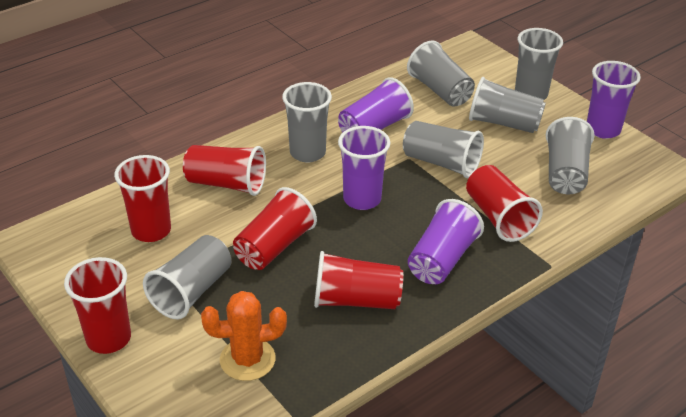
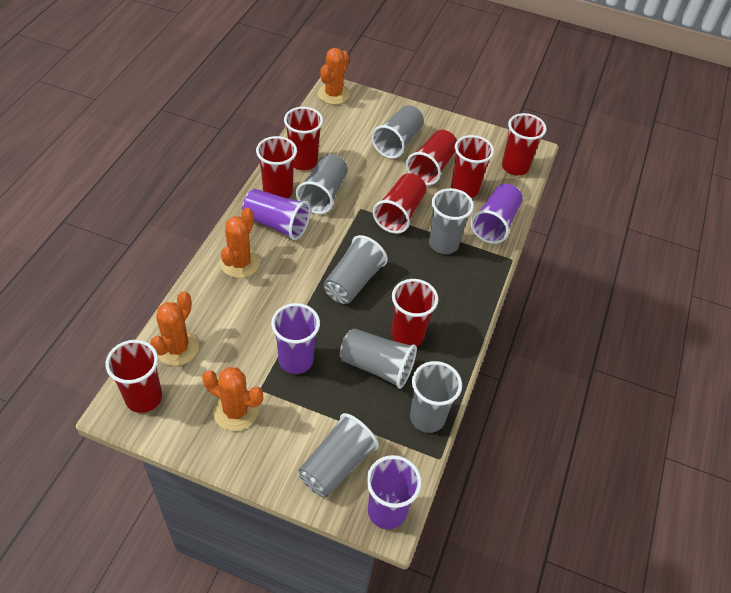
orange cactus: 1 -> 4
red cup: 6 -> 8

